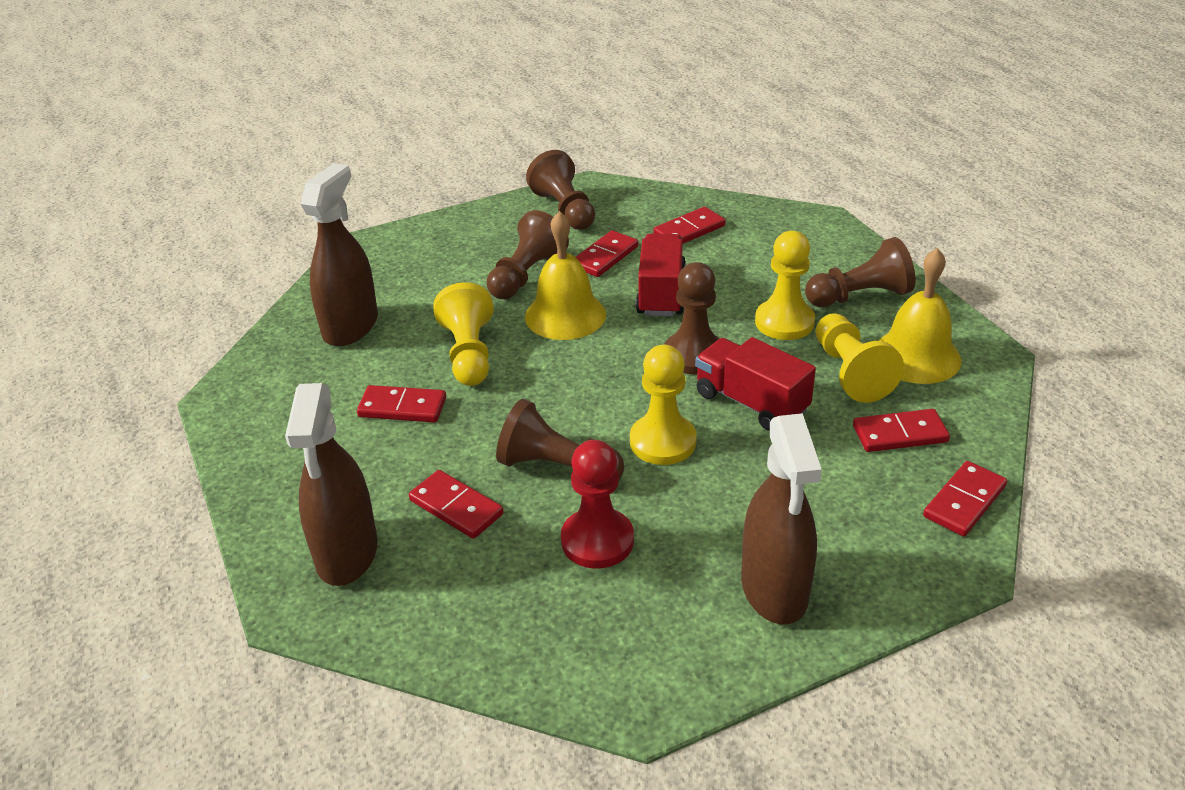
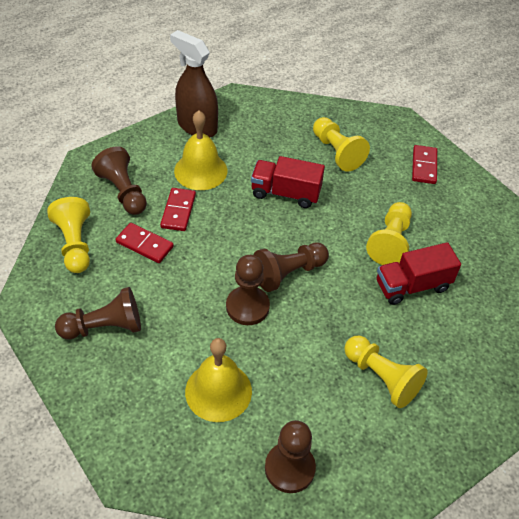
brown spray bottle: 3 -> 1
red domino: 6 -> 3
red pawn: 1 -> 0

